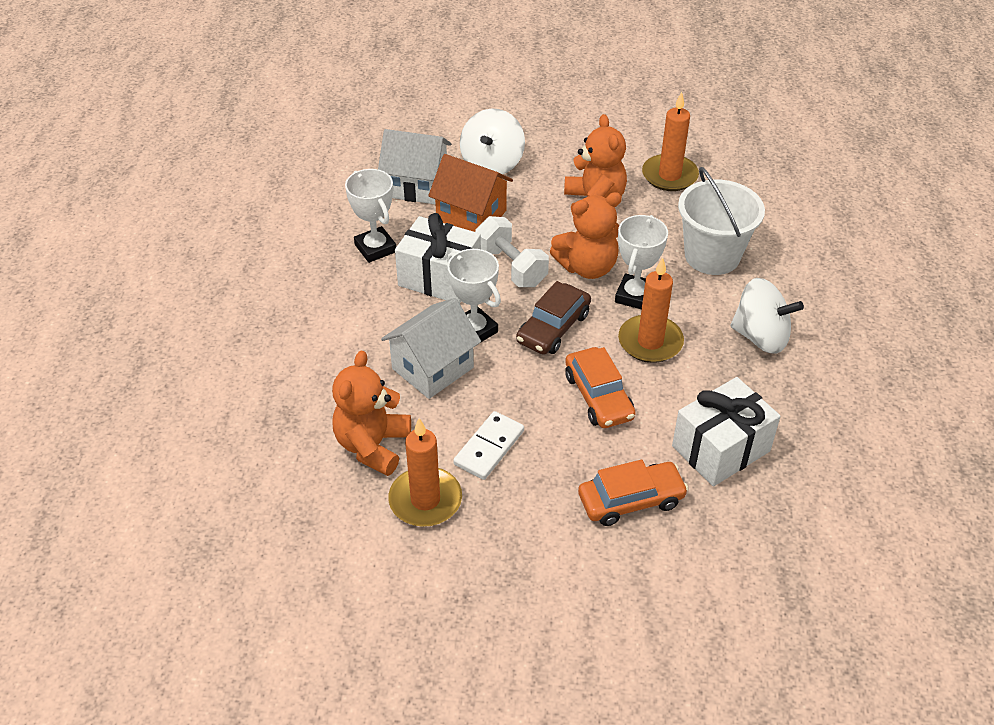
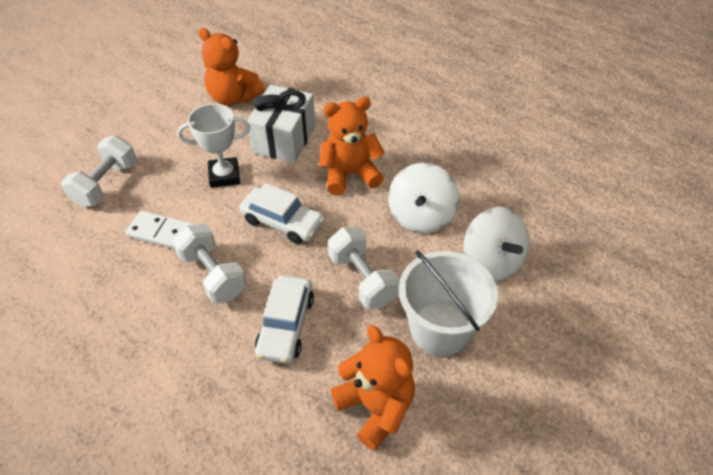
brown car: 1 -> 0
orange candle: 3 -> 0
orange car: 2 -> 0
orange house: 1 -> 0
white car: 0 -> 2
white dumbbell: 1 -> 3
white gift: 2 -> 1
white house: 2 -> 0
white trophy: 3 -> 1

